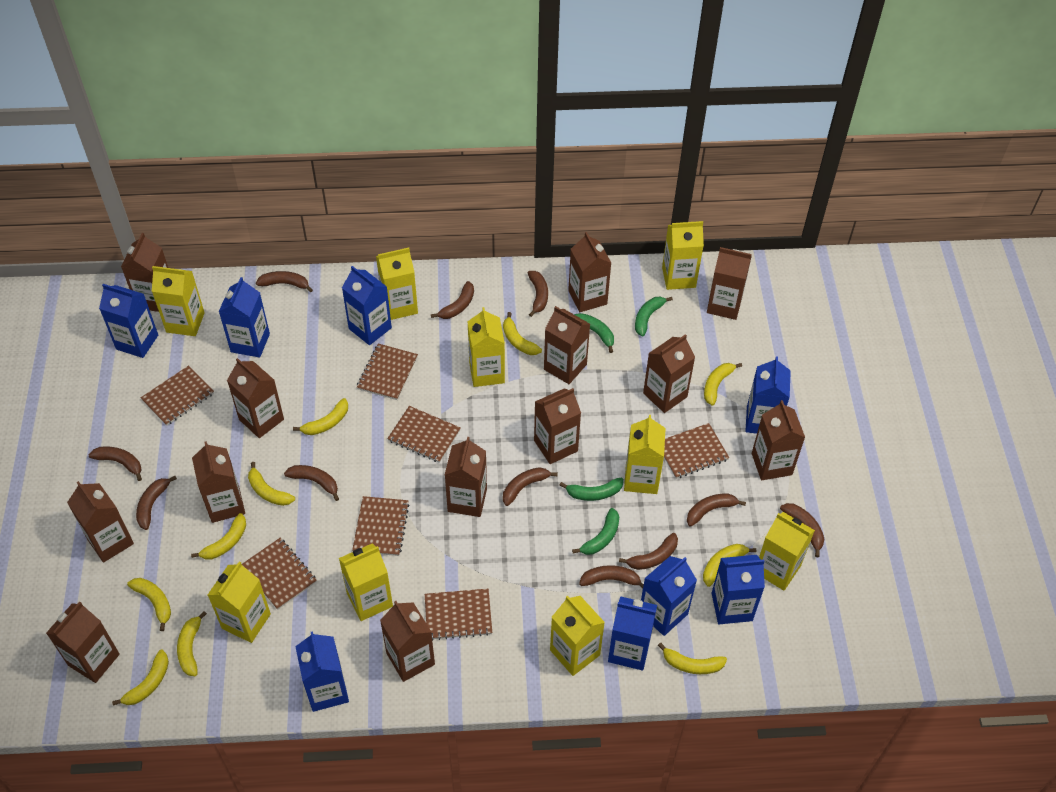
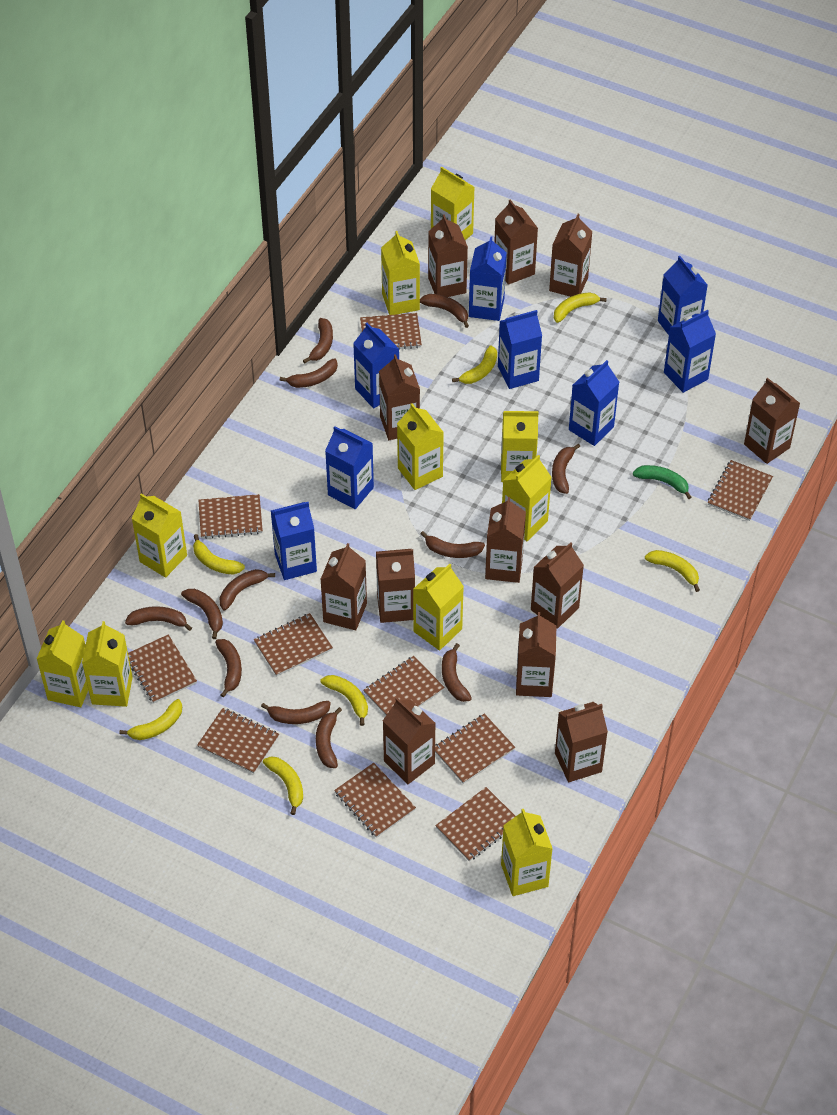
brown banana: 11 -> 12
brown carton: 13 -> 12
brown notebook: 7 -> 10
green banana: 4 -> 1
yellow banana: 10 -> 7
yellow carton: 9 -> 10

